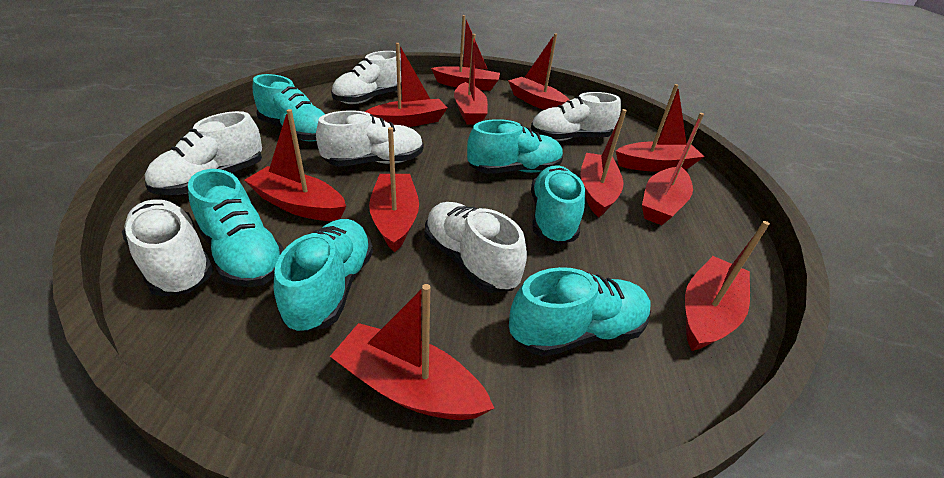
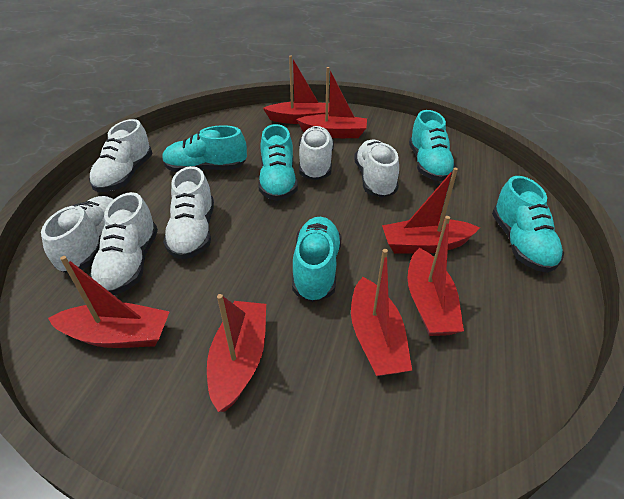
red boat: 11 -> 7
turquoise shoe: 6 -> 5

